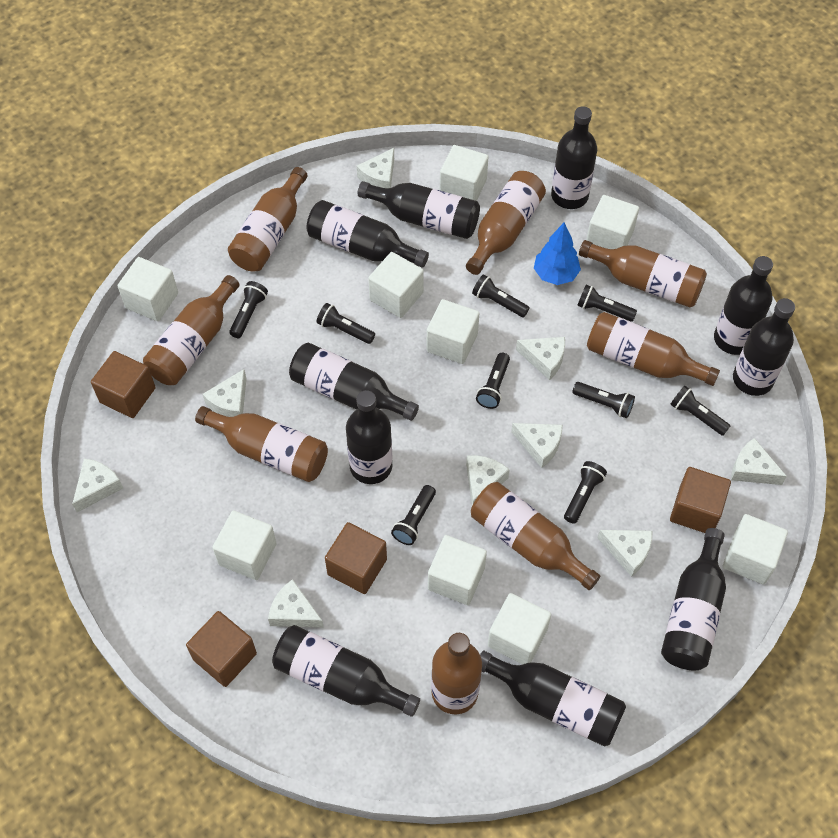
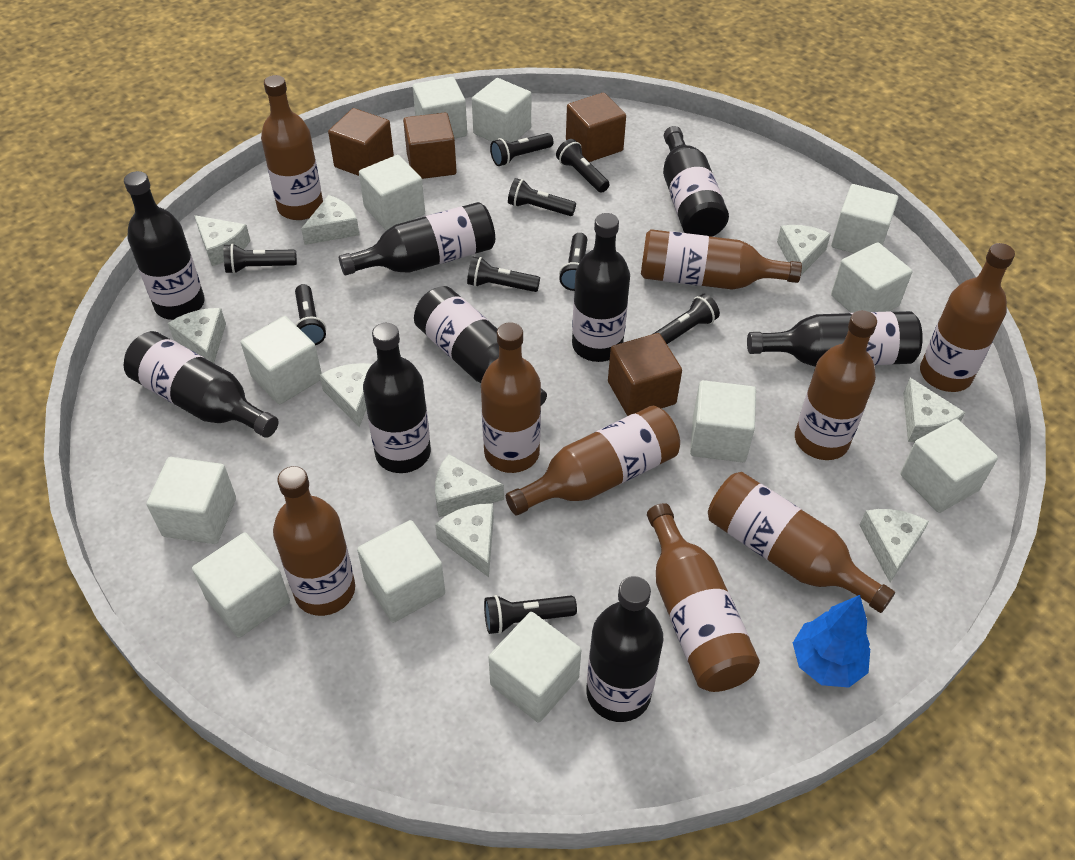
black bottle: 10 -> 9
brown bottle: 8 -> 9
white cube: 9 -> 12

